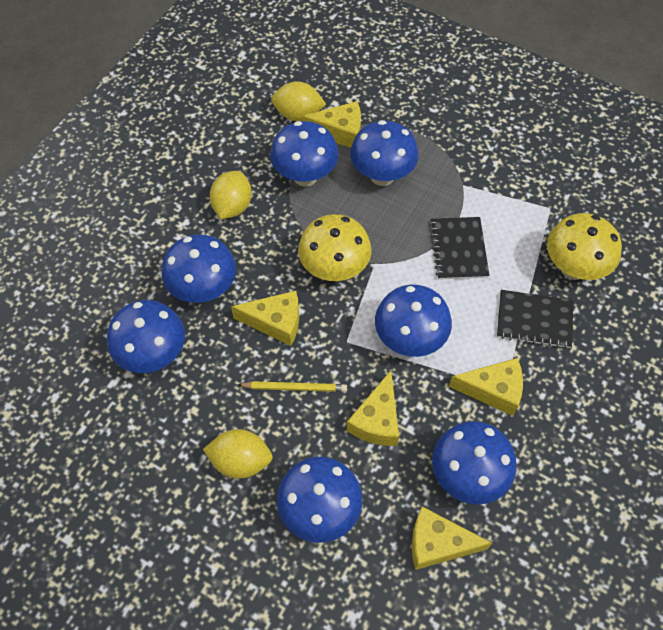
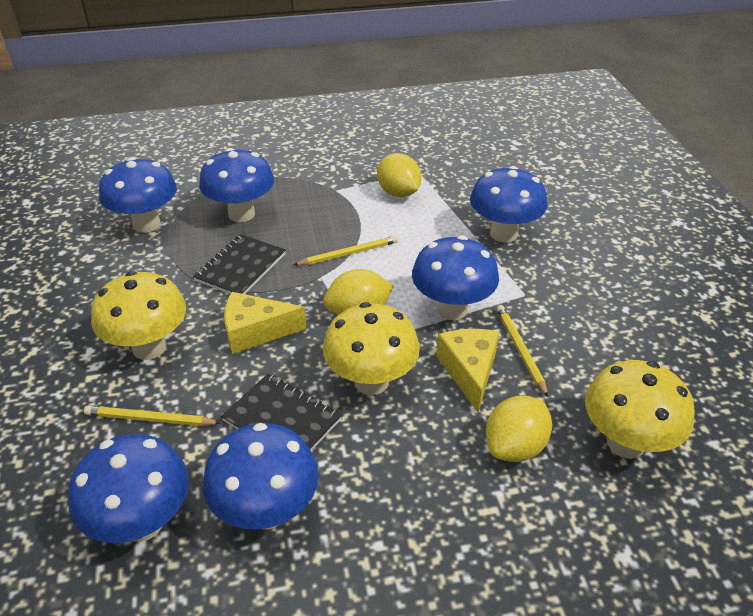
blue mushroom: 7 -> 6
yellow cheese: 5 -> 2
yellow mushroom: 2 -> 3
yellow pencil: 1 -> 3

